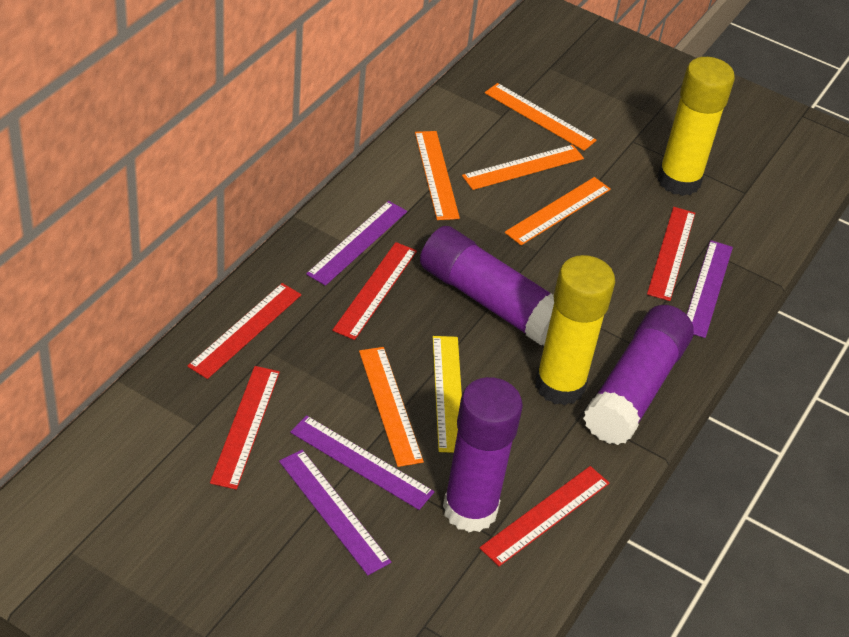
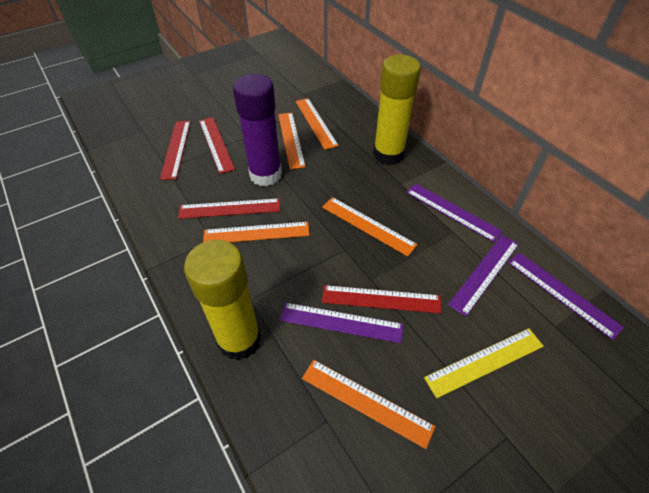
purple glue stick: 3 -> 1
red ruler: 5 -> 4

